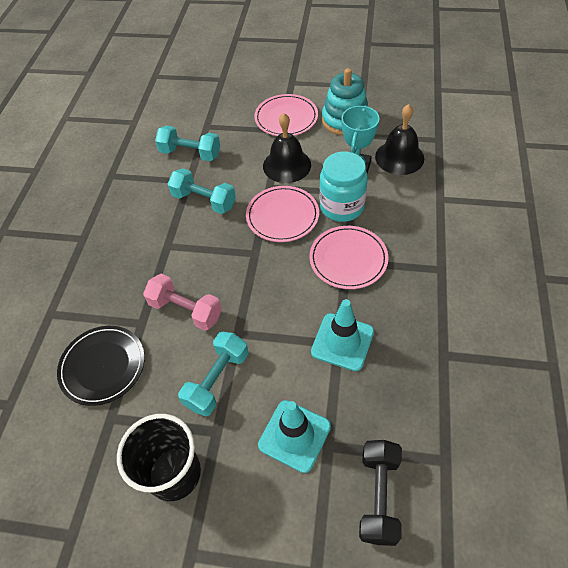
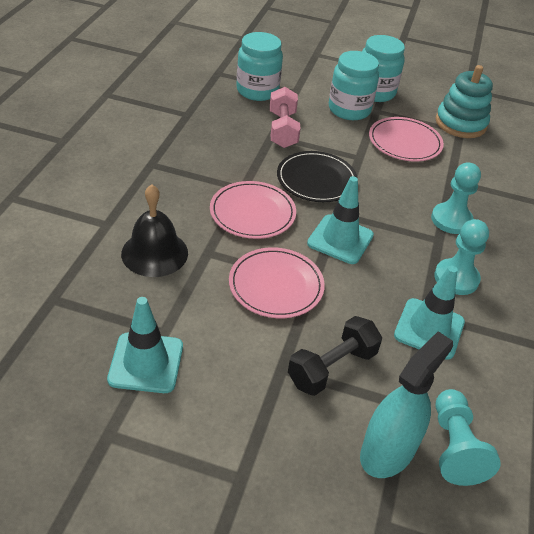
black bell: 2 -> 1
black cup: 1 -> 0
turquoise dumbbell: 3 -> 0
turquoise jar: 1 -> 3
turquoise pawn: 0 -> 3
turquoise spray bottle: 0 -> 1
turquoise traffic cone: 2 -> 3
turquoise trophy: 1 -> 0

